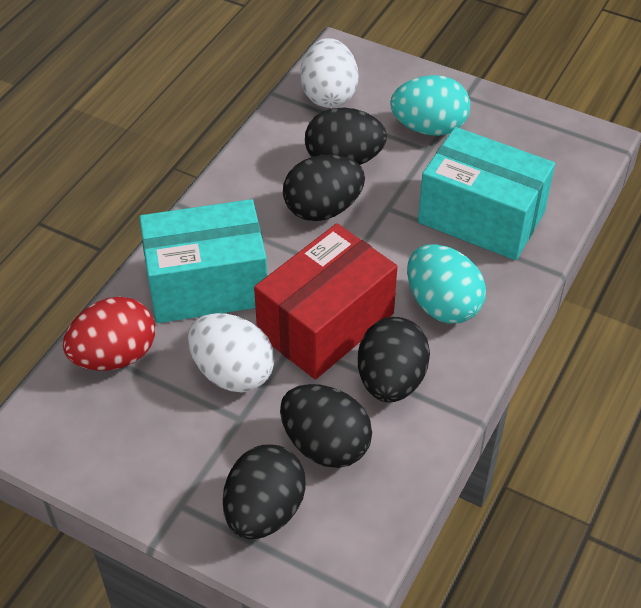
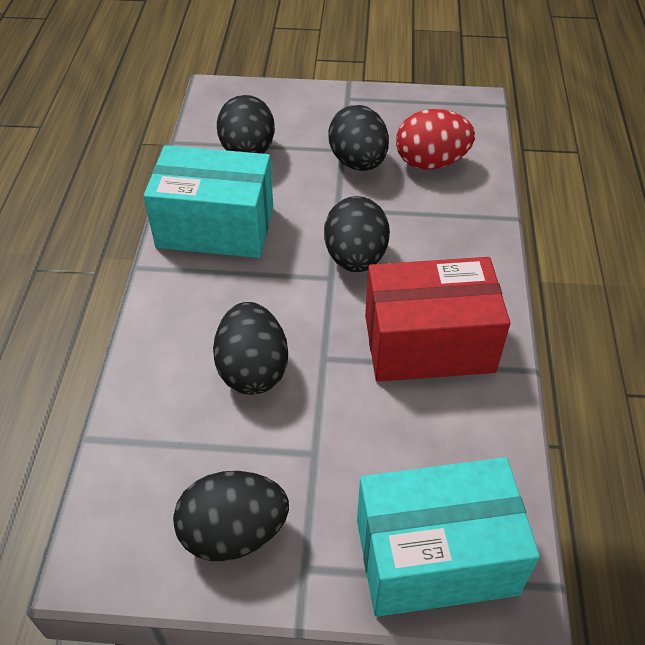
turquoise egg: 2 -> 0
white egg: 2 -> 0

